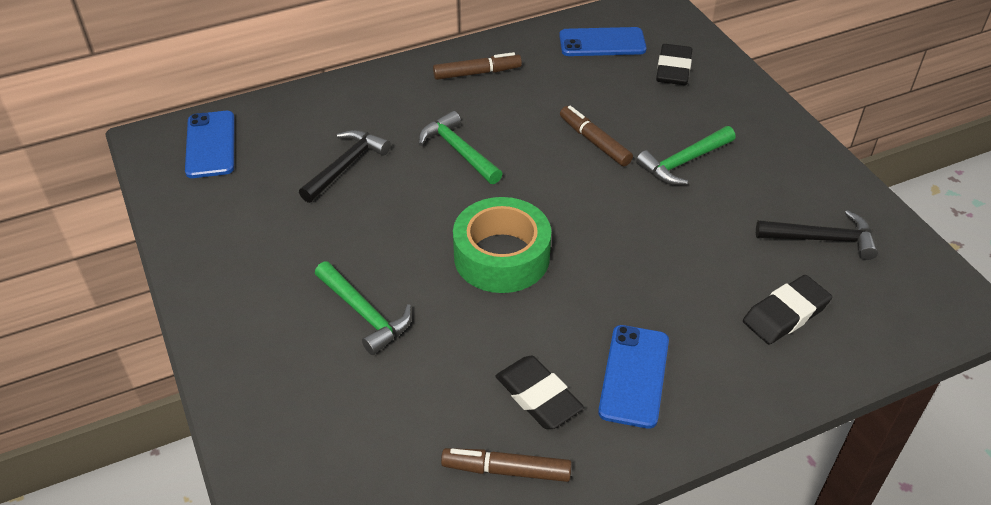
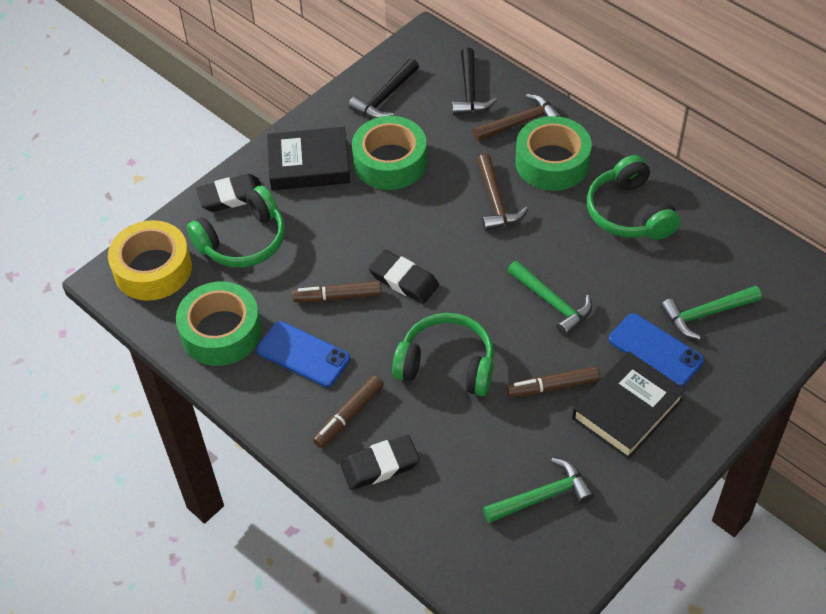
black book: 0 -> 2
blue phone: 3 -> 2
brown hammer: 0 -> 2
green headphones: 0 -> 3
green tape: 1 -> 3
yellow tape: 0 -> 1

